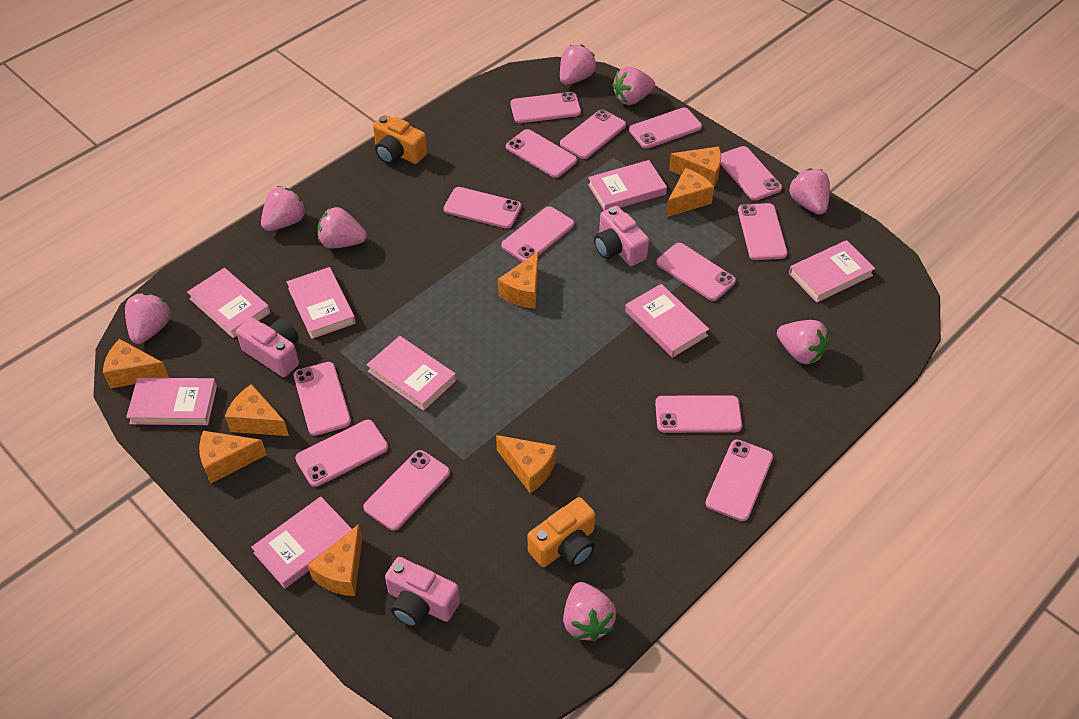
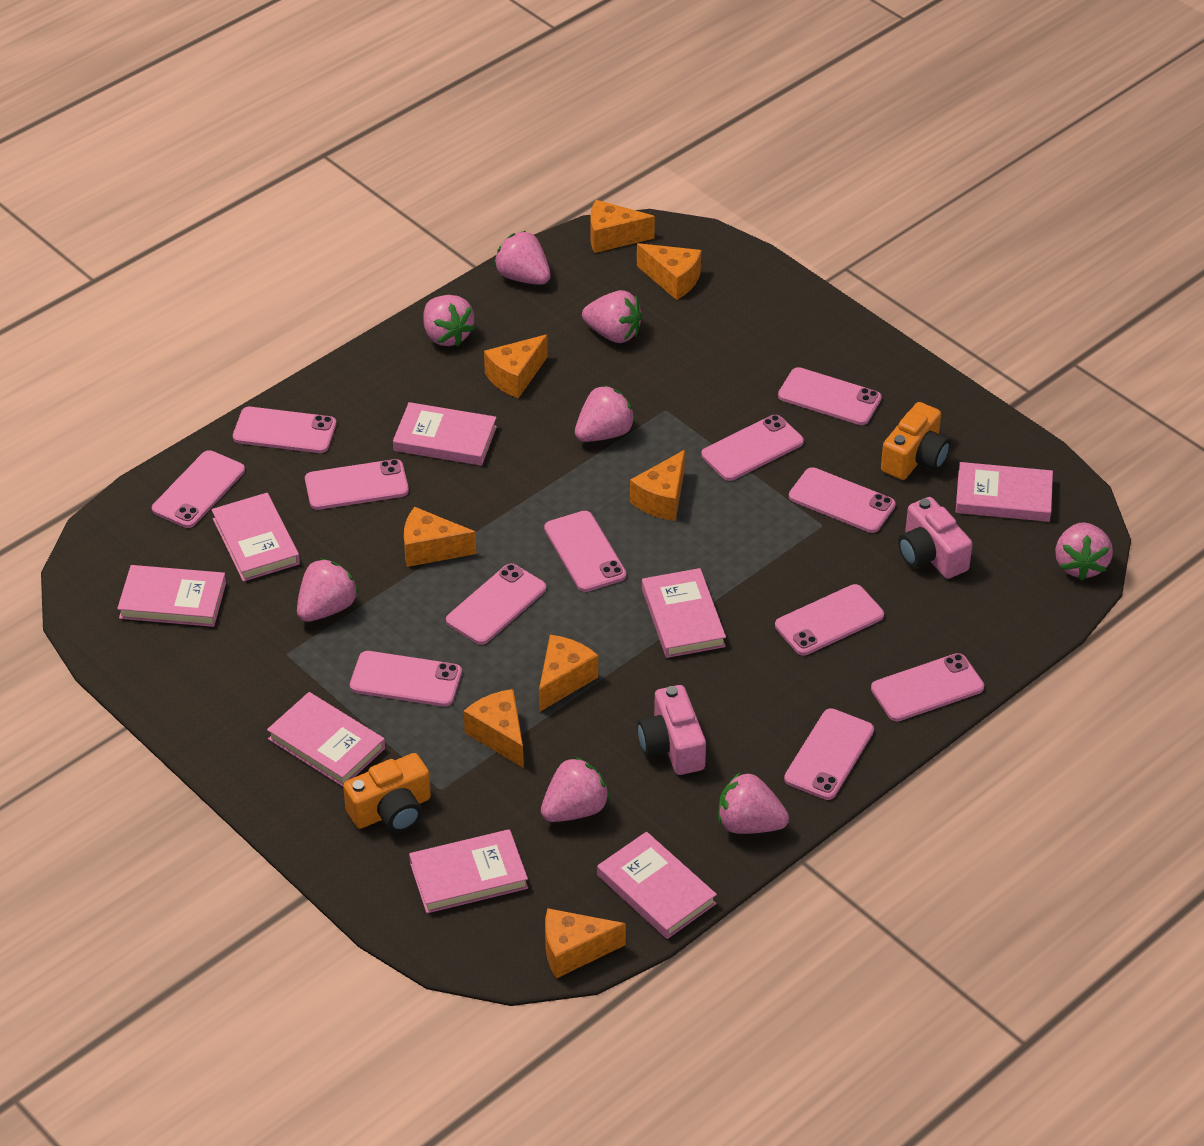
pink camera: 3 -> 2
pink phone: 14 -> 12

